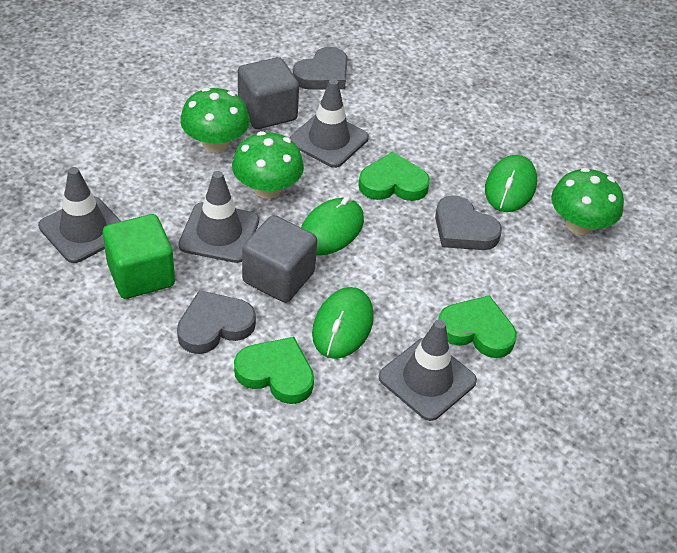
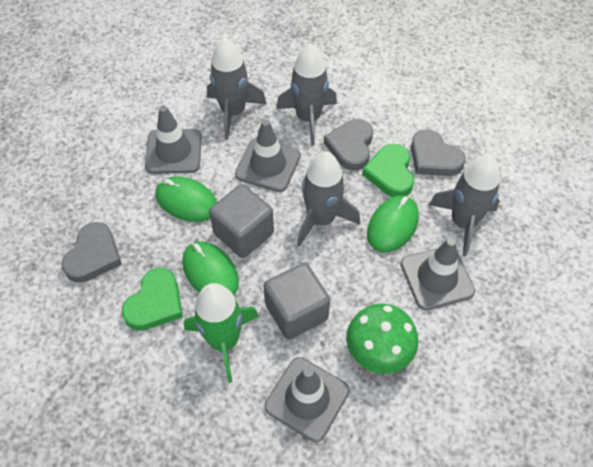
green cube: 1 -> 0
green heart: 3 -> 2
green mushroom: 3 -> 1
green rocket: 0 -> 1
grey rocket: 0 -> 4

